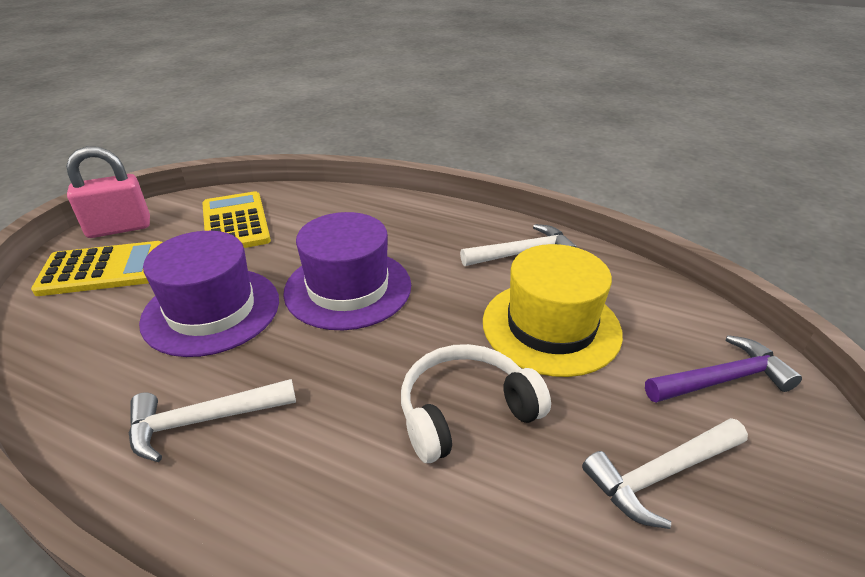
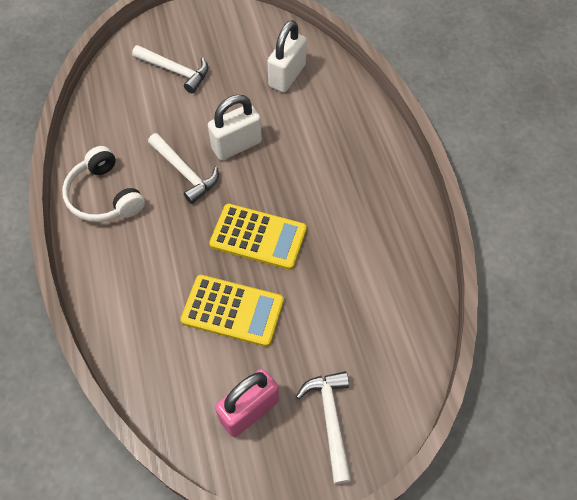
purple hammer: 1 -> 0
purple hat: 2 -> 0
white padlock: 0 -> 2
yellow hat: 1 -> 0

